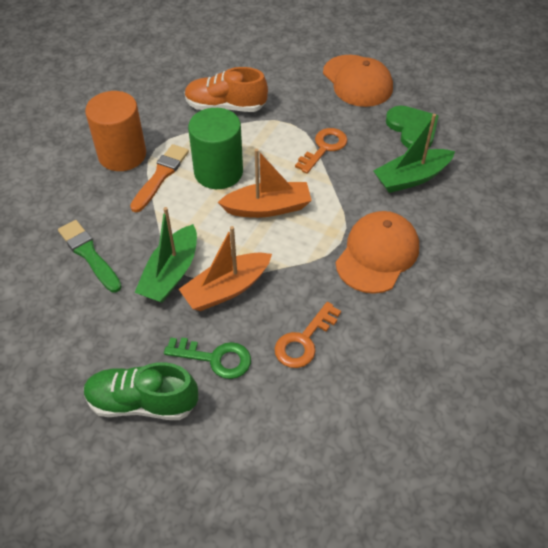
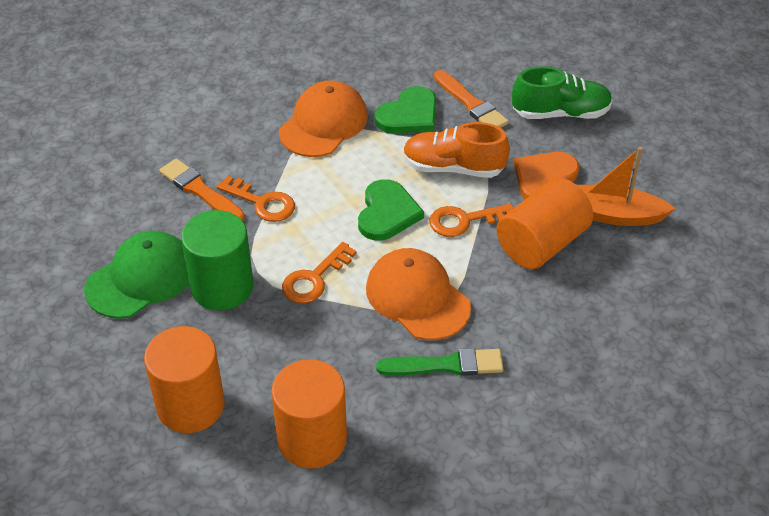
green boat: 2 -> 0
green cap: 0 -> 1
green heart: 1 -> 2
green key: 1 -> 0
orange boat: 2 -> 1
orange brush: 1 -> 2
orange cylinder: 1 -> 3
orange heart: 0 -> 1
orange key: 2 -> 3

